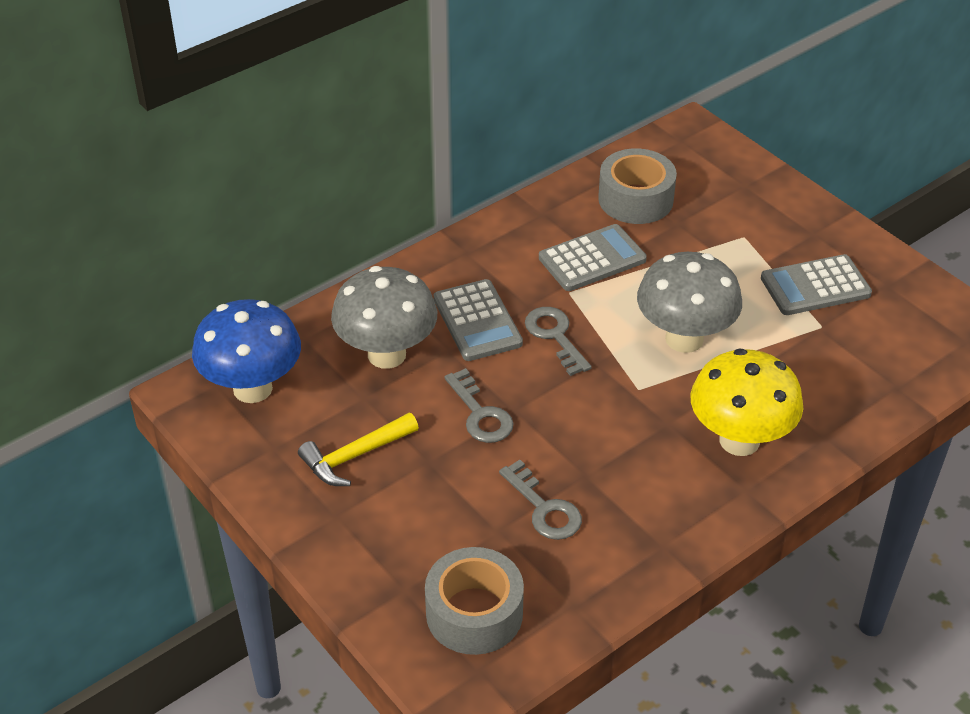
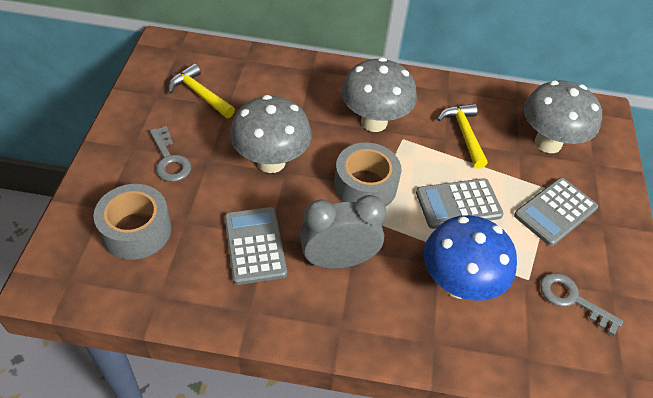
grey clock: 0 -> 1
grey key: 3 -> 2
grey mushroom: 2 -> 3
yellow hammer: 1 -> 2
yellow mushroom: 1 -> 0

